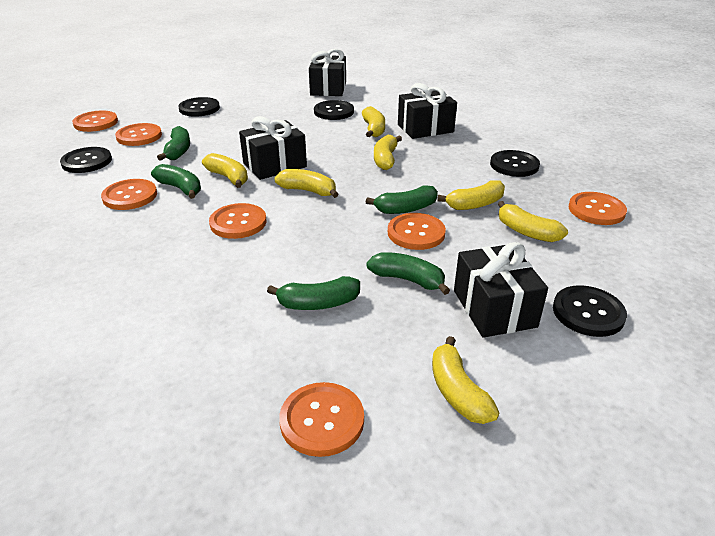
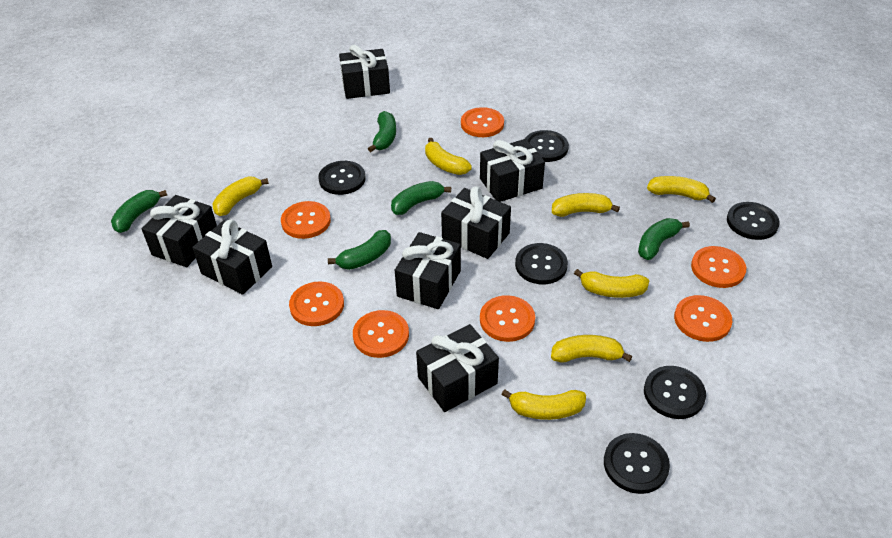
black button: 5 -> 6
black gift: 4 -> 7

